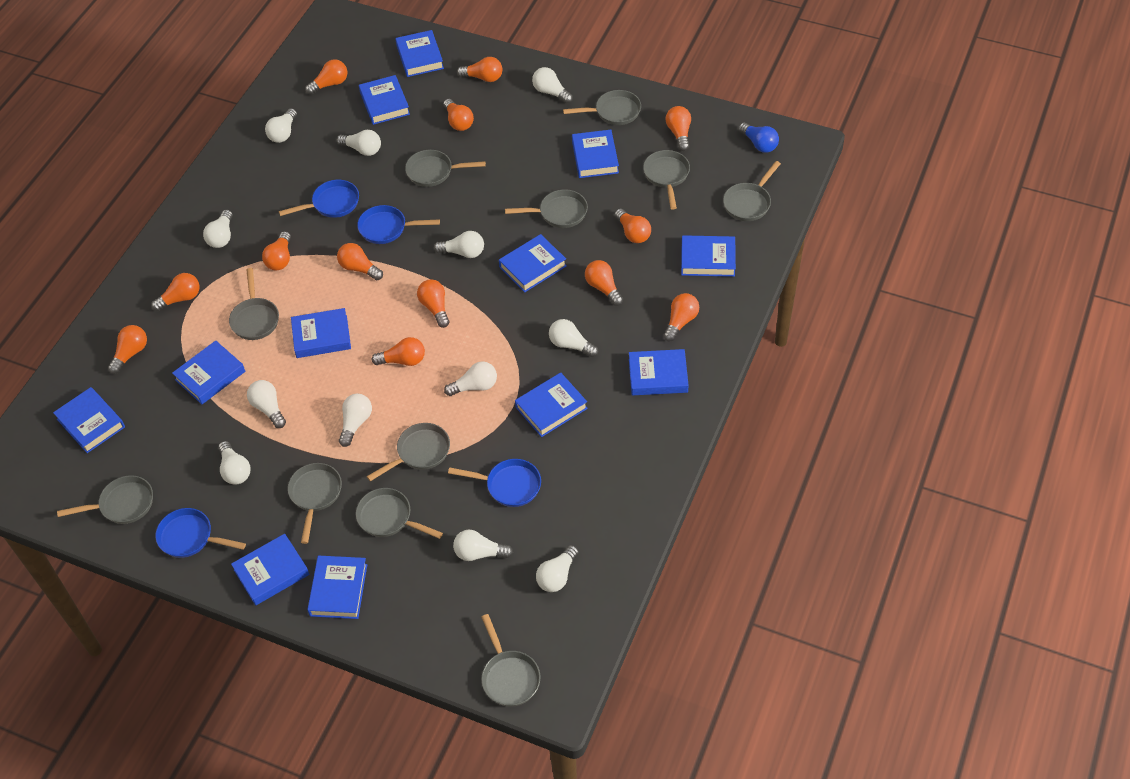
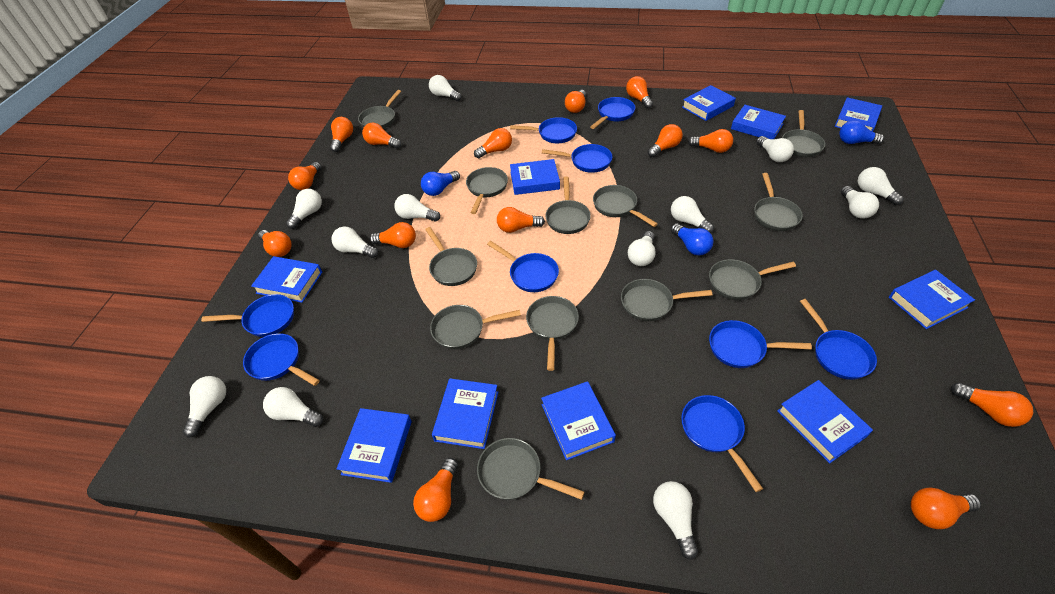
blue book: 12 -> 10
blue light bulb: 1 -> 3
blue pan: 4 -> 9
grey pan: 11 -> 12
orange light bulb: 13 -> 14

